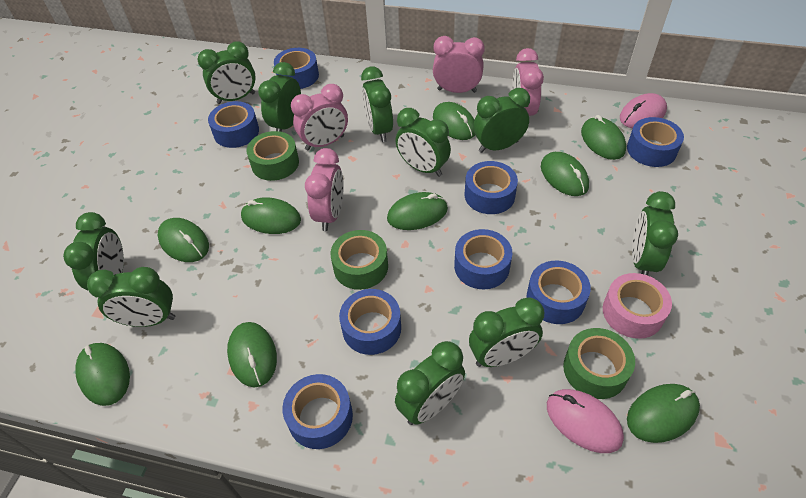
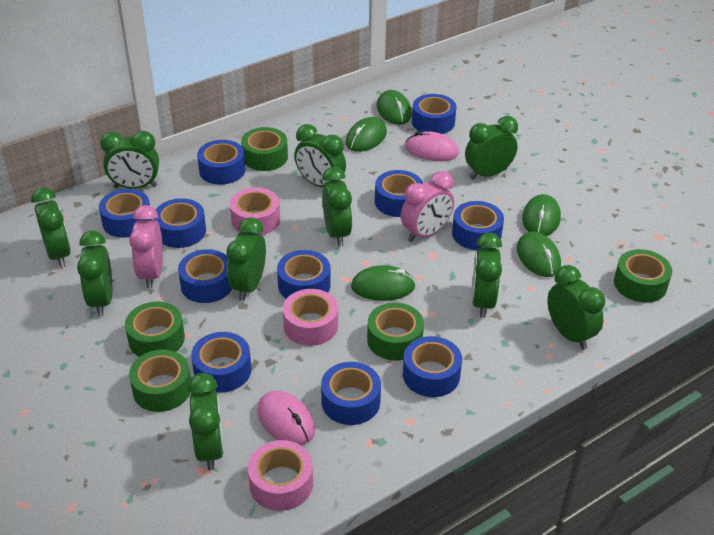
blue tape: 8 -> 11
green mouse: 9 -> 5
green tape: 3 -> 5
pink clock: 4 -> 2
pink tape: 1 -> 3

